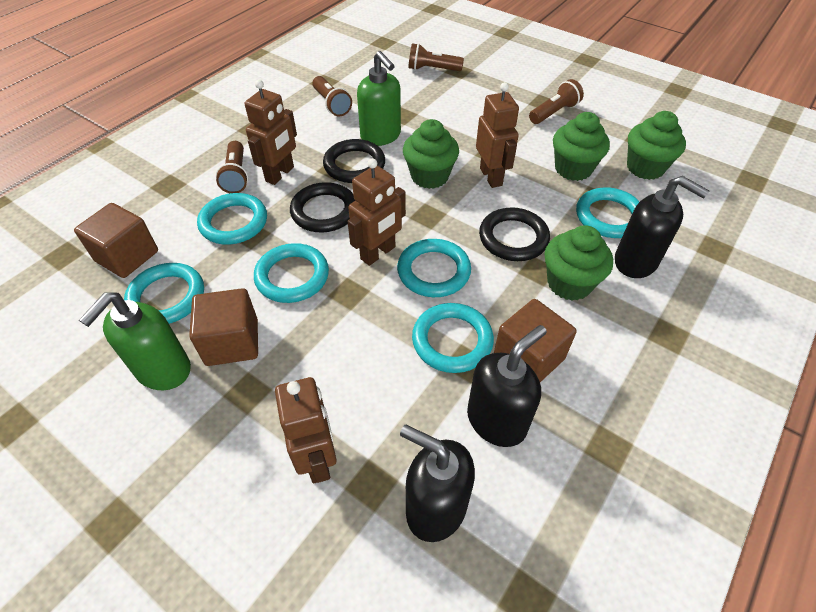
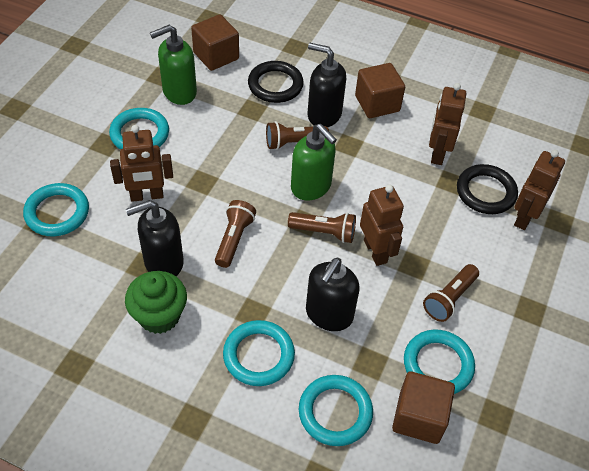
black ring: 3 -> 2
green cupcake: 4 -> 1
turquoise ring: 6 -> 5

